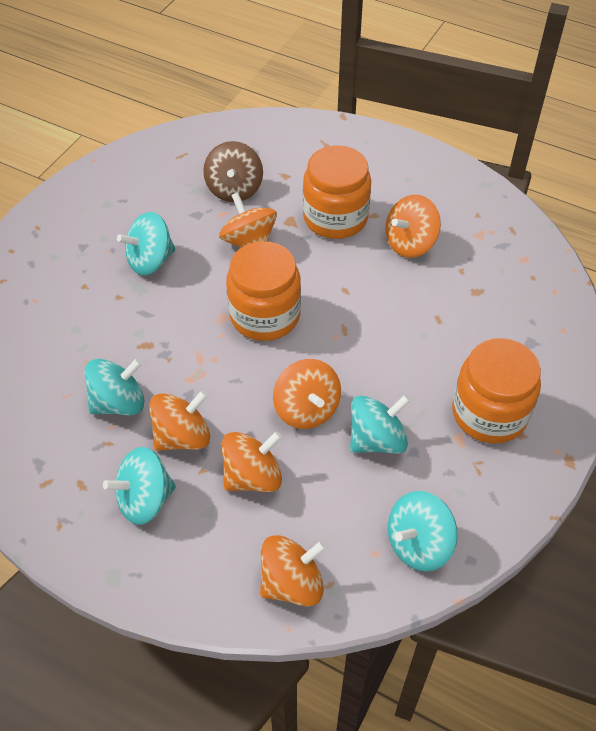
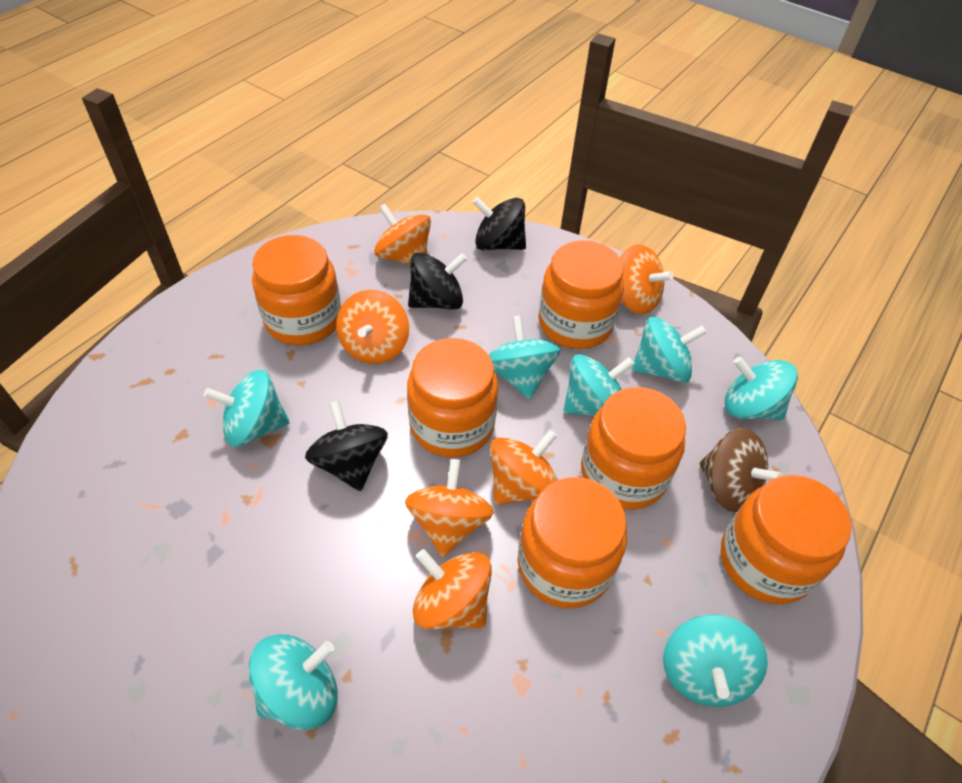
black spinning top: 0 -> 3
orange jar: 3 -> 6
turquoise spinning top: 5 -> 7

